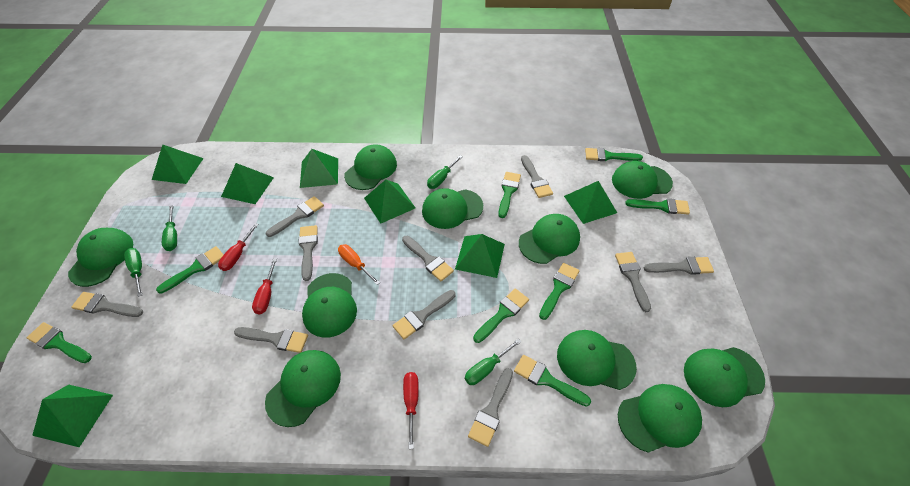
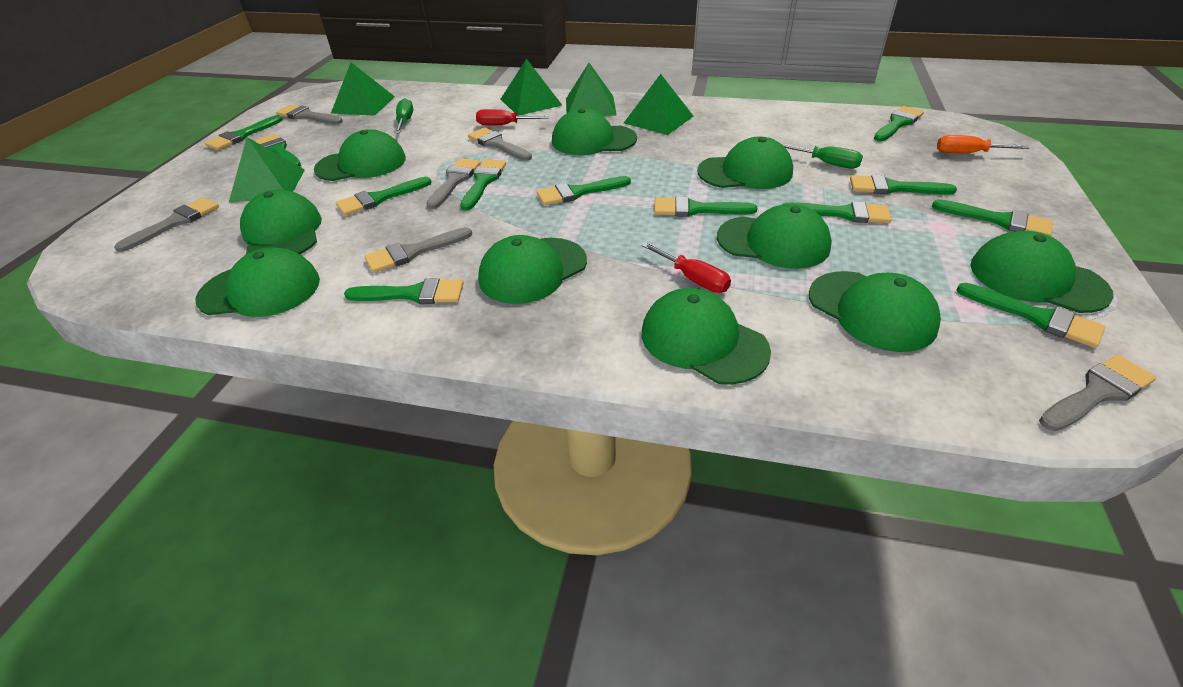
green brush: 8 -> 12
green pyramid: 7 -> 5
green screwdriver: 4 -> 2
grey brush: 10 -> 6
red screwdriver: 3 -> 2

